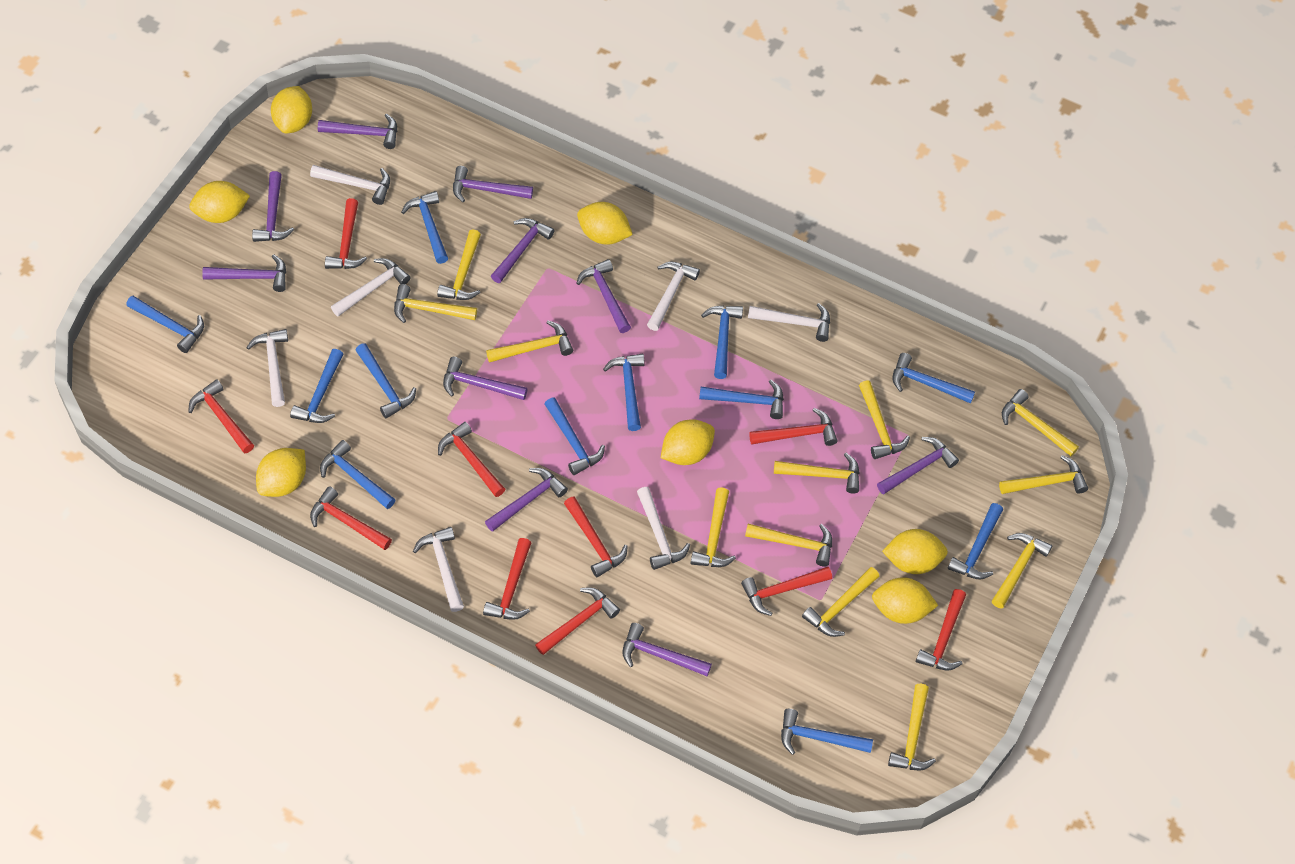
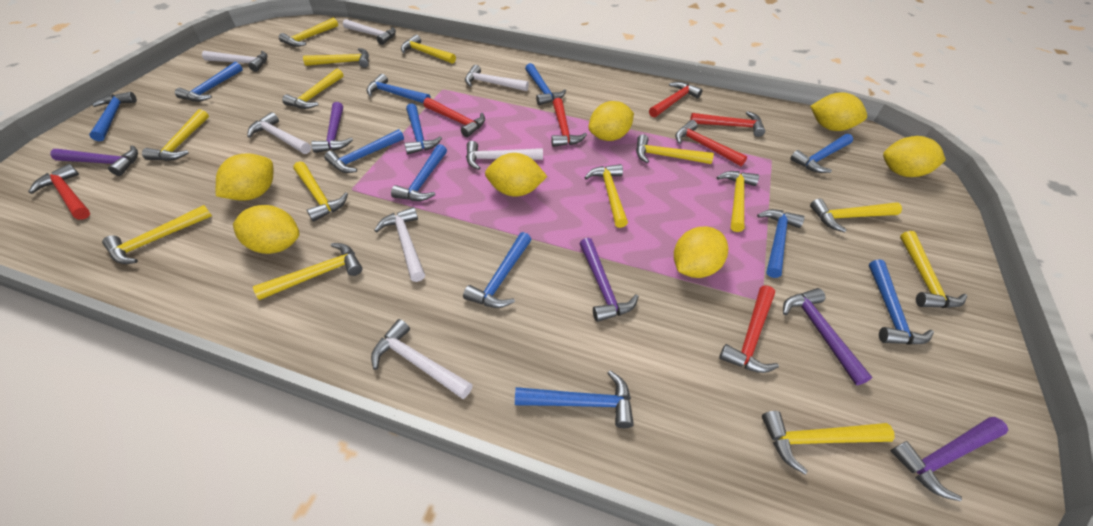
purple hammer: 10 -> 5
red hammer: 10 -> 7
yellow hammer: 12 -> 14

